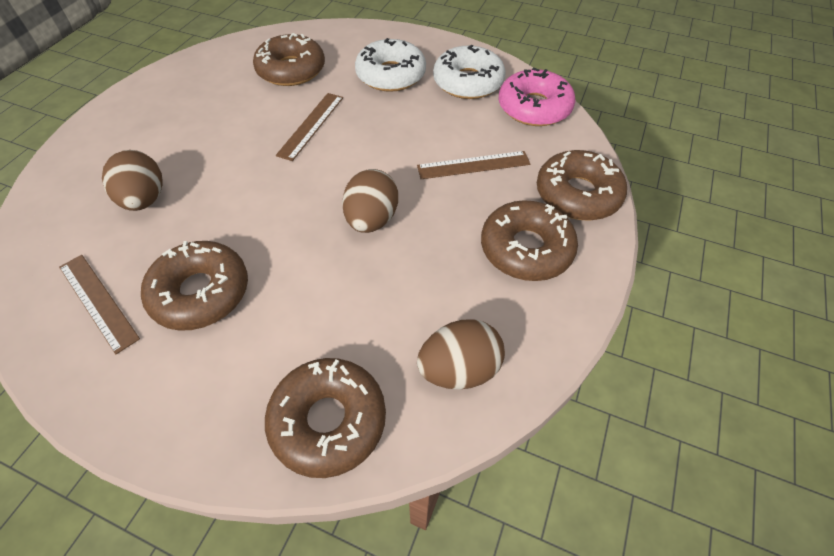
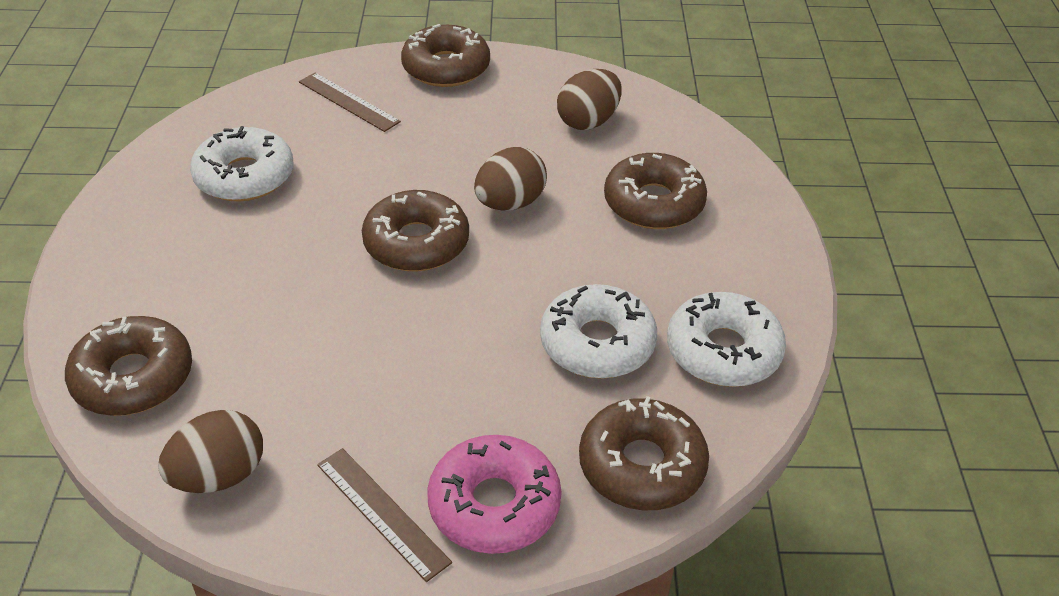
brown ruler: 3 -> 2
white donut: 2 -> 3

